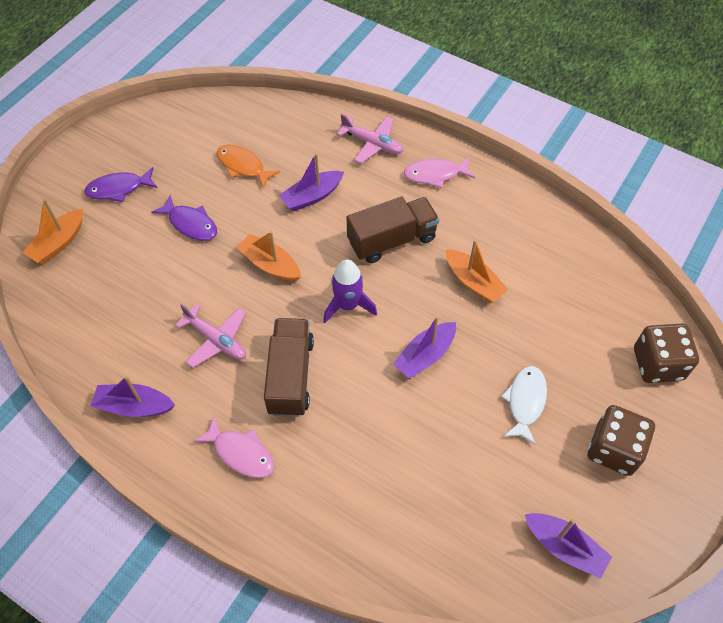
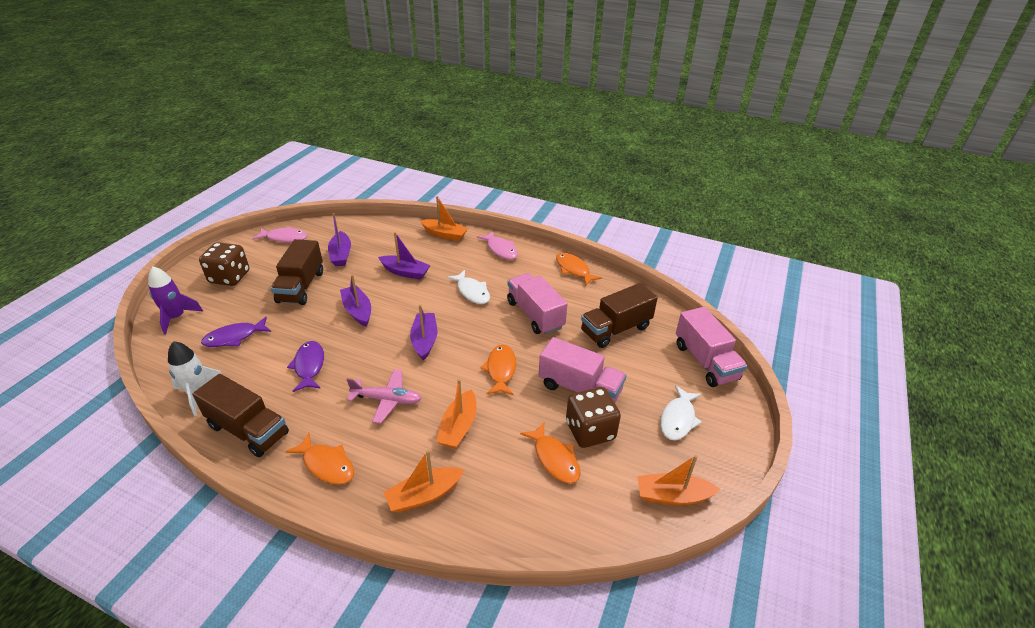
brown truck: 2 -> 3
orange boat: 3 -> 4
orange fish: 1 -> 4
pink plane: 2 -> 1
pink truck: 0 -> 3
white fish: 1 -> 2
white rocket: 0 -> 1

